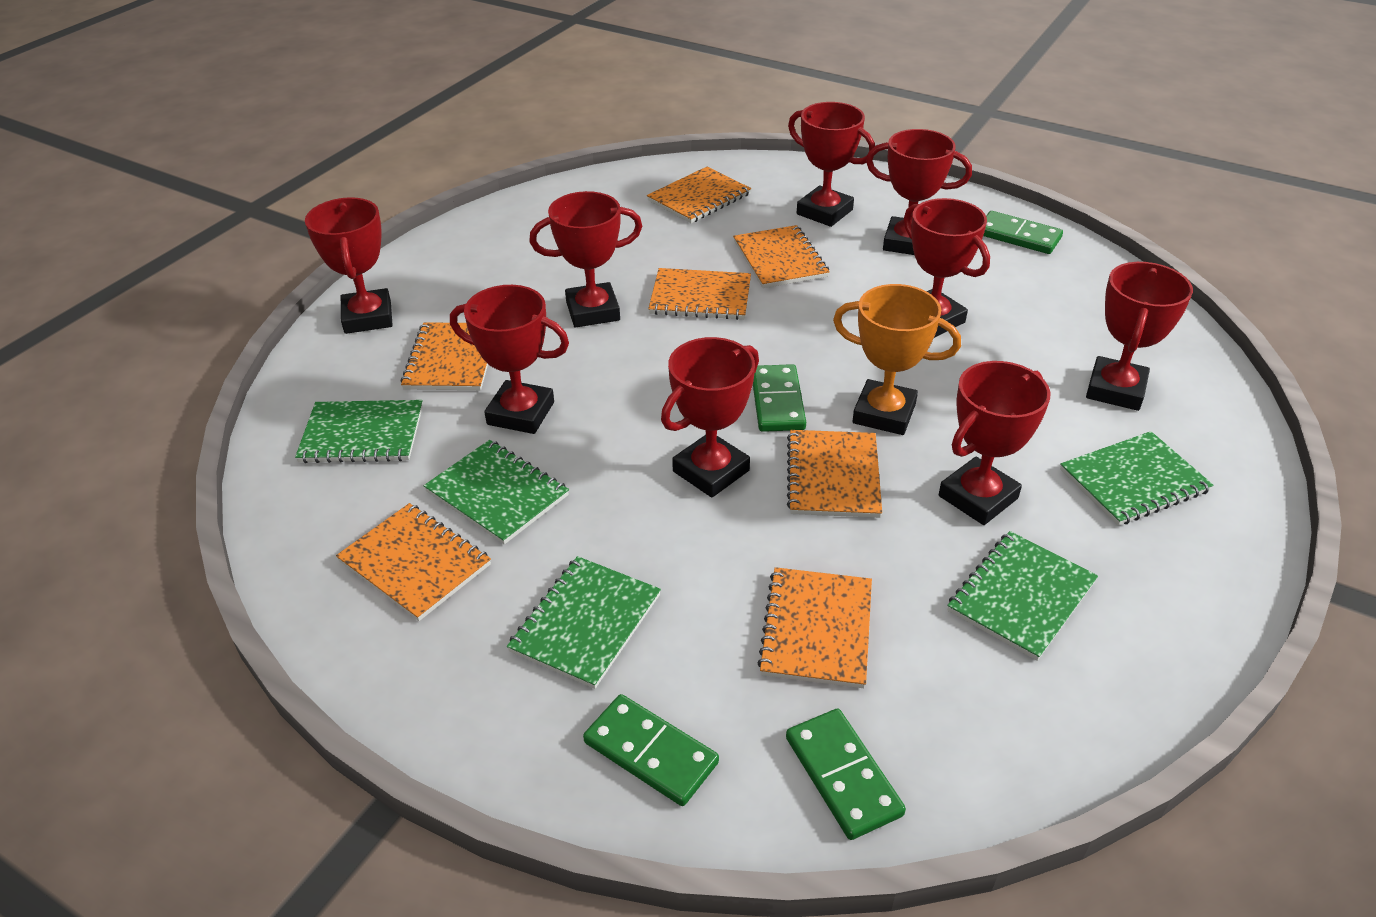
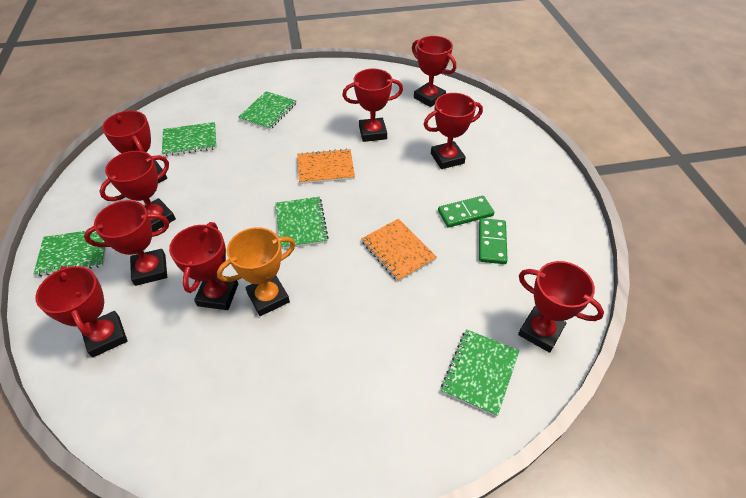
green domino: 4 -> 2
orange notebook: 7 -> 2

